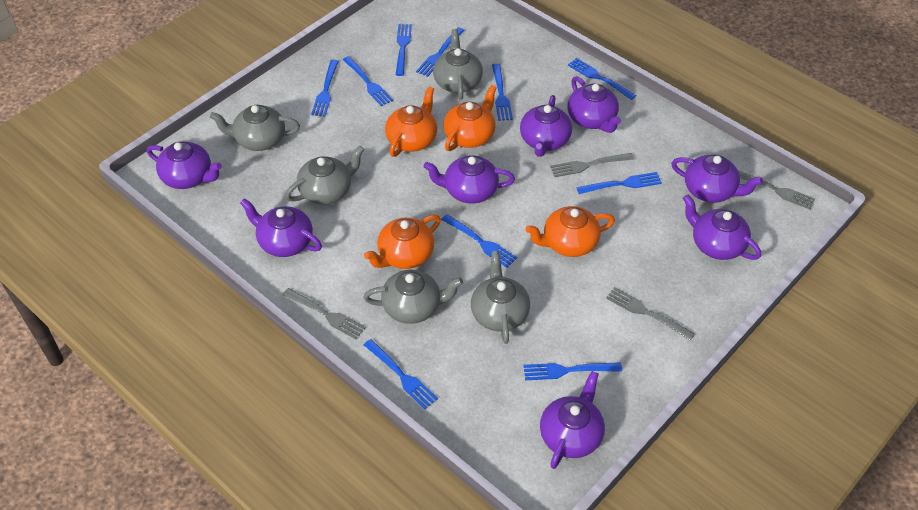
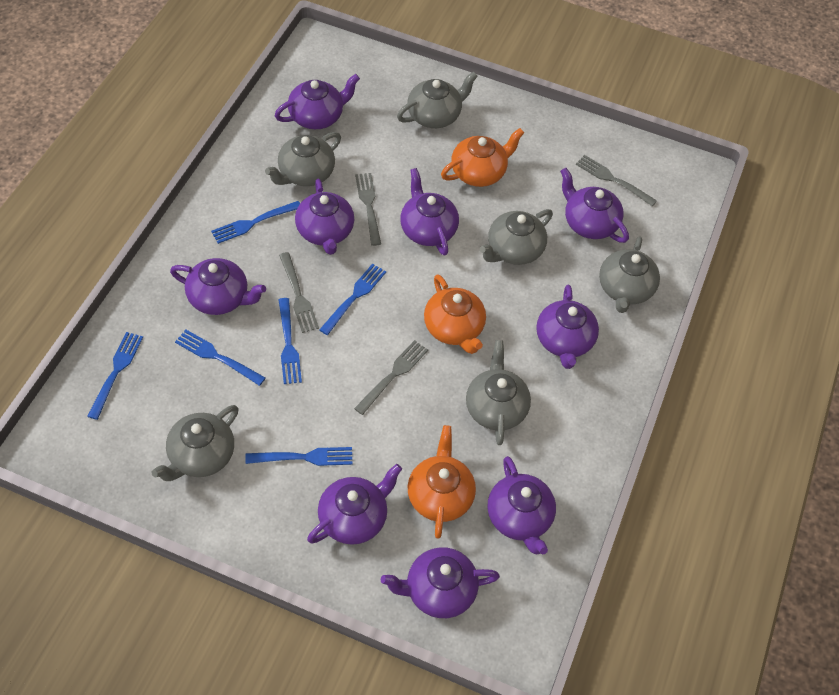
blue fork: 10 -> 6
grey teapot: 5 -> 6
orange teapot: 4 -> 3
purple teapot: 8 -> 9

